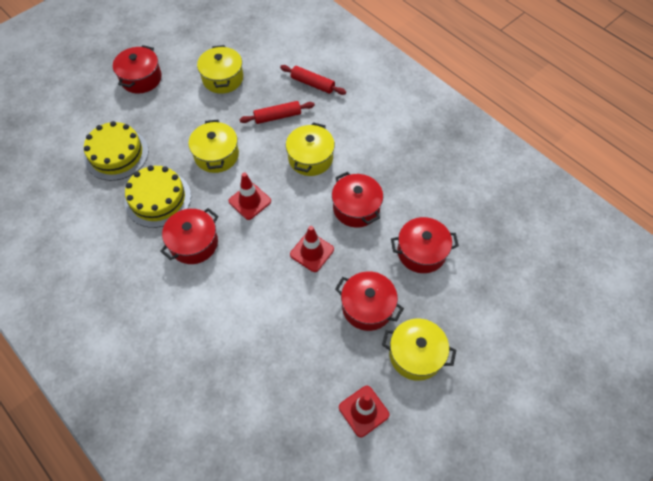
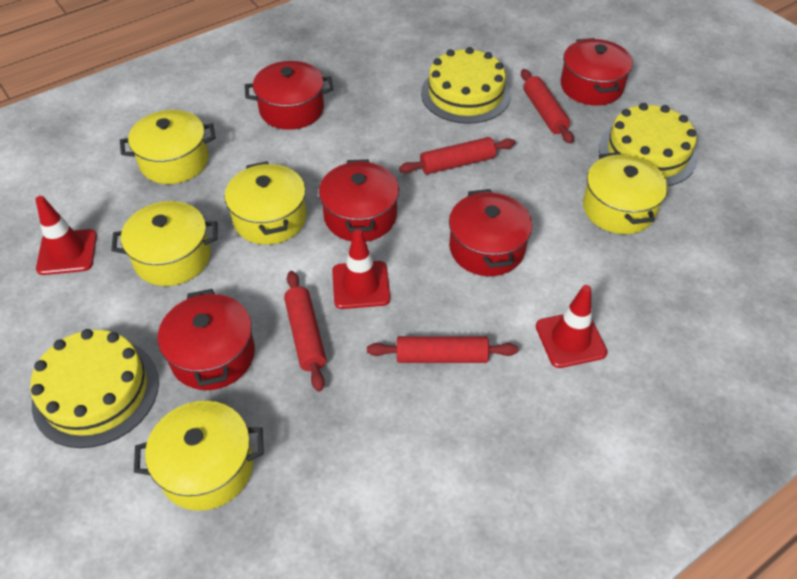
red rolling pin: 2 -> 4
yellow cake: 2 -> 3
yellow pot: 4 -> 5

